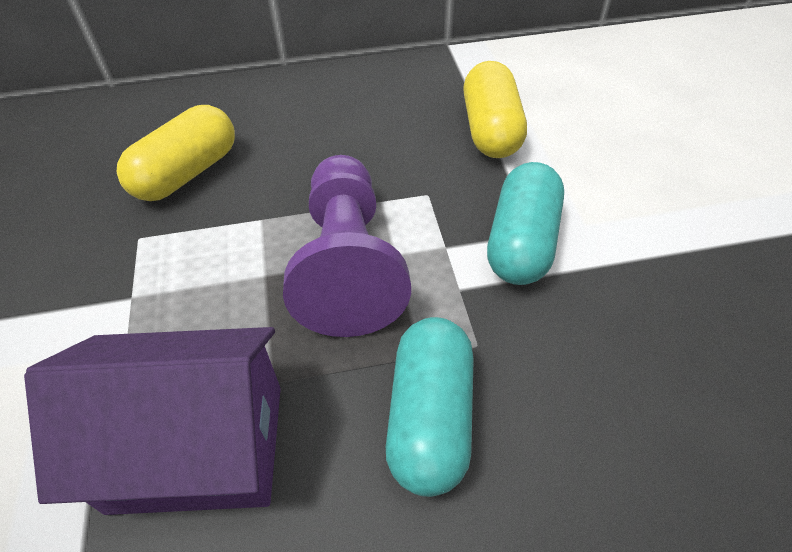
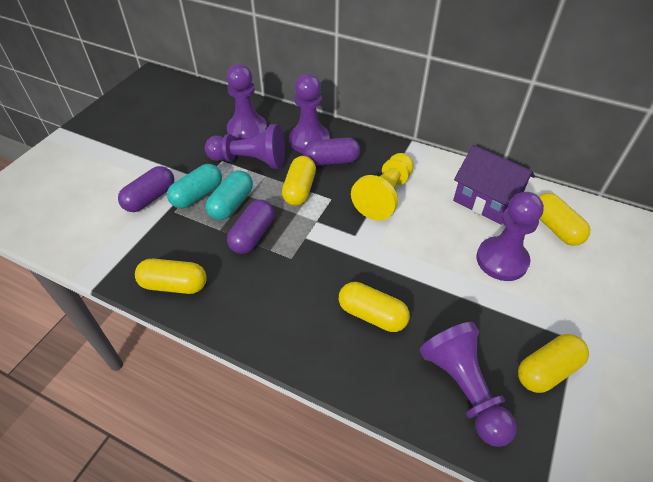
purple capsule: 0 -> 3
purple pawn: 1 -> 5
yellow capsule: 2 -> 5
yellow pawn: 0 -> 1

